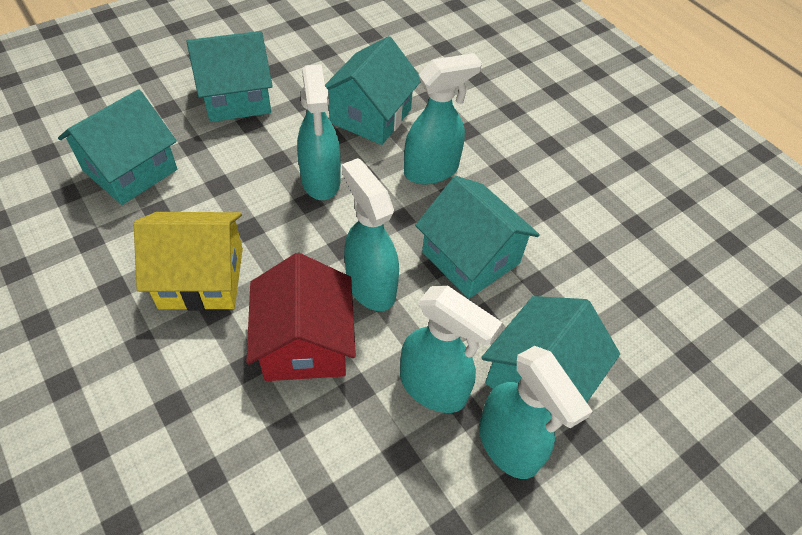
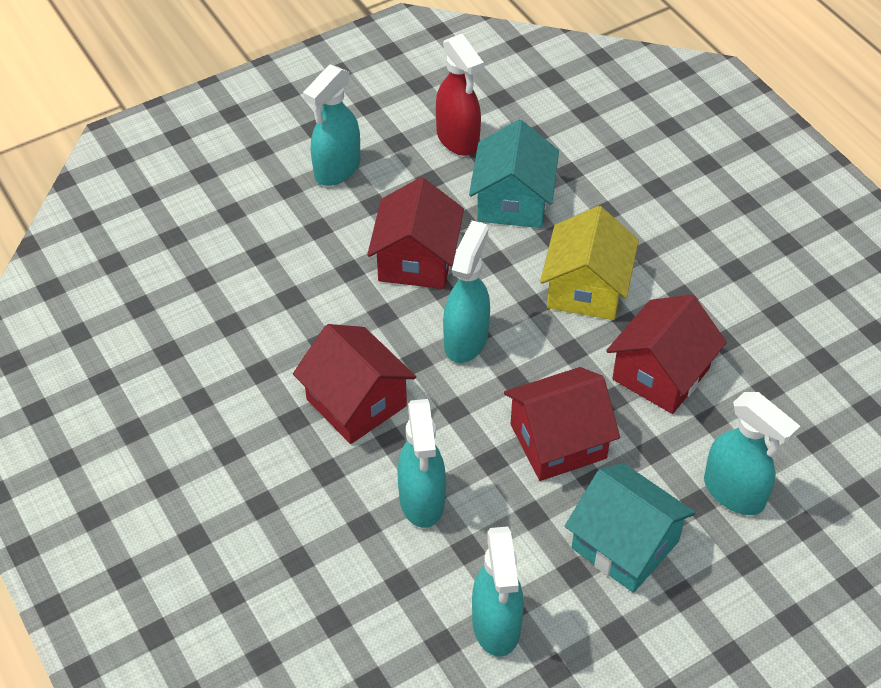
red house: 1 -> 4
red spray bottle: 0 -> 1
turquoise house: 5 -> 2

